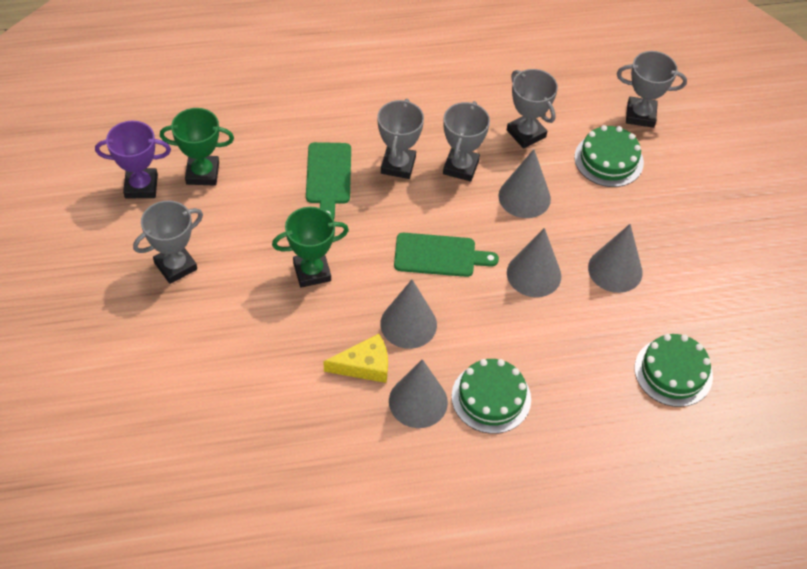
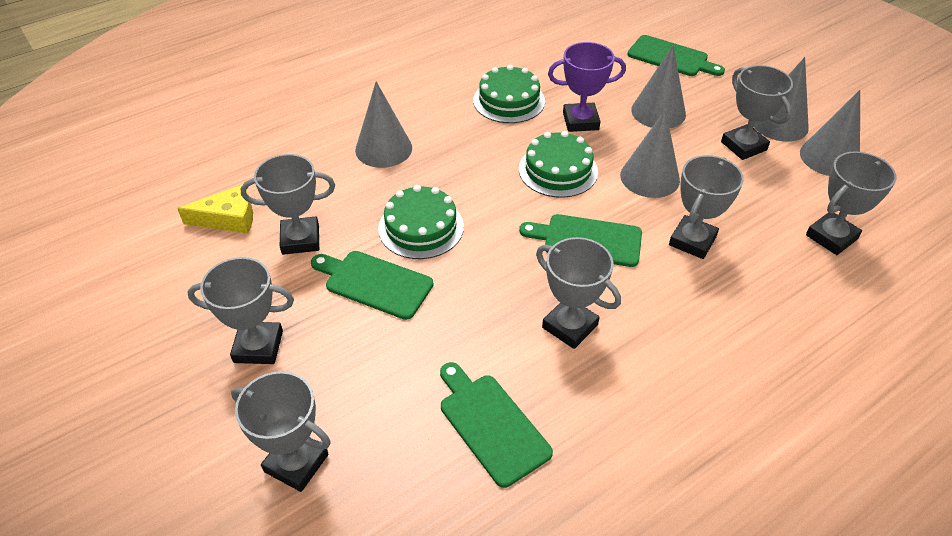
green cutting board: 2 -> 4
green trophy: 2 -> 0
grey trophy: 5 -> 7

